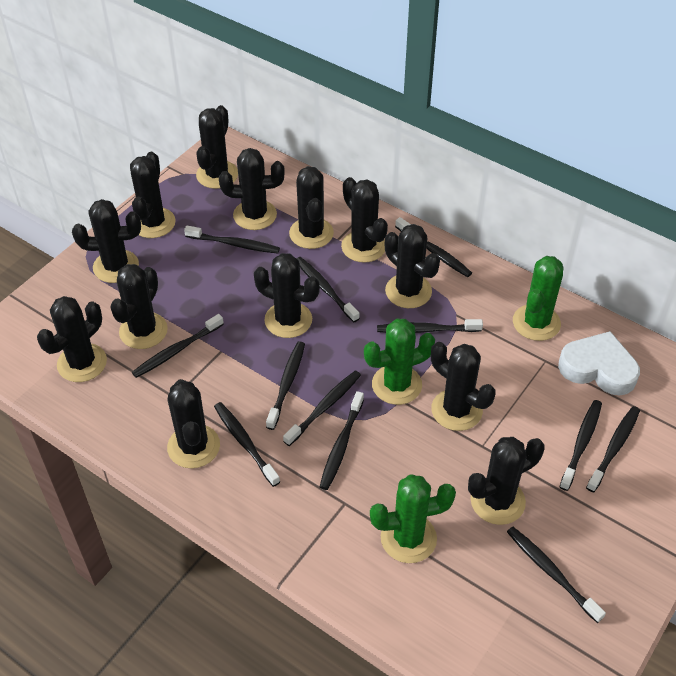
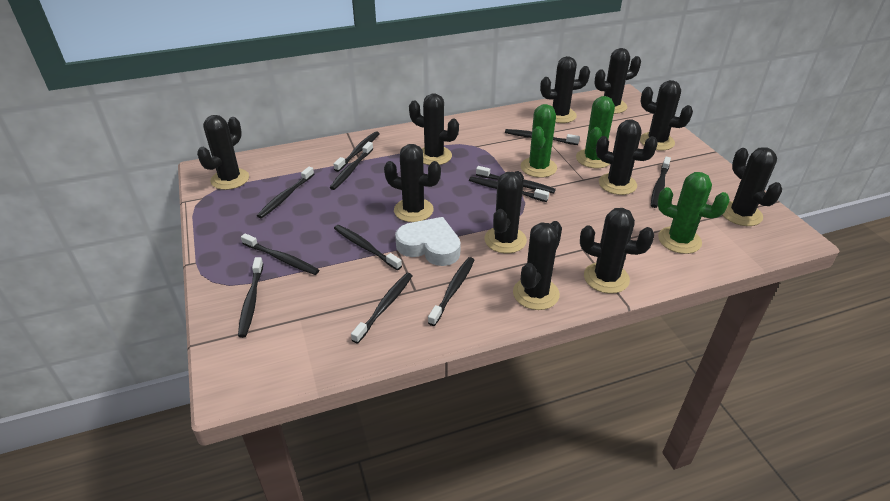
black cactus: 13 -> 11

